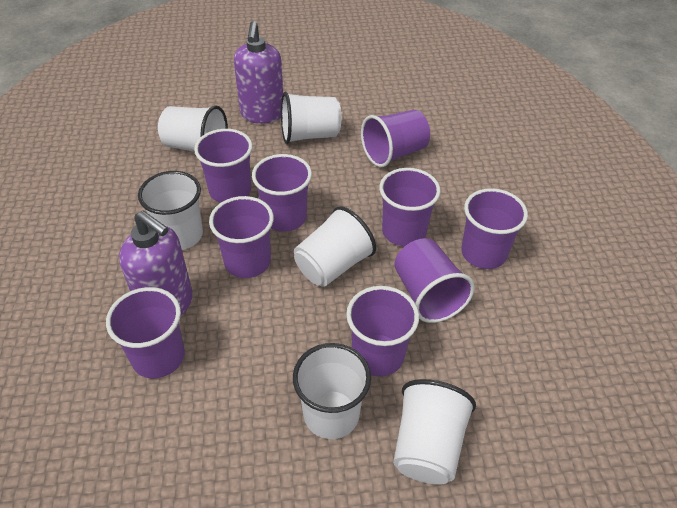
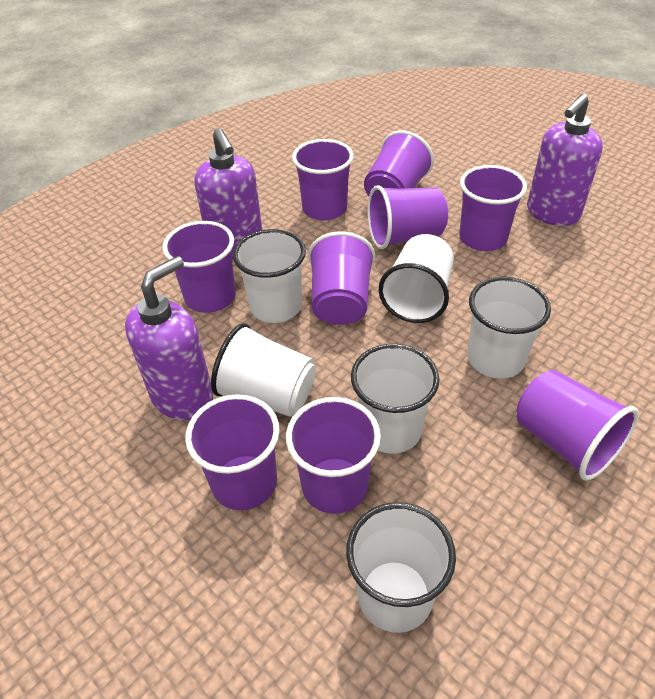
purple soap dispenser: 2 -> 3

